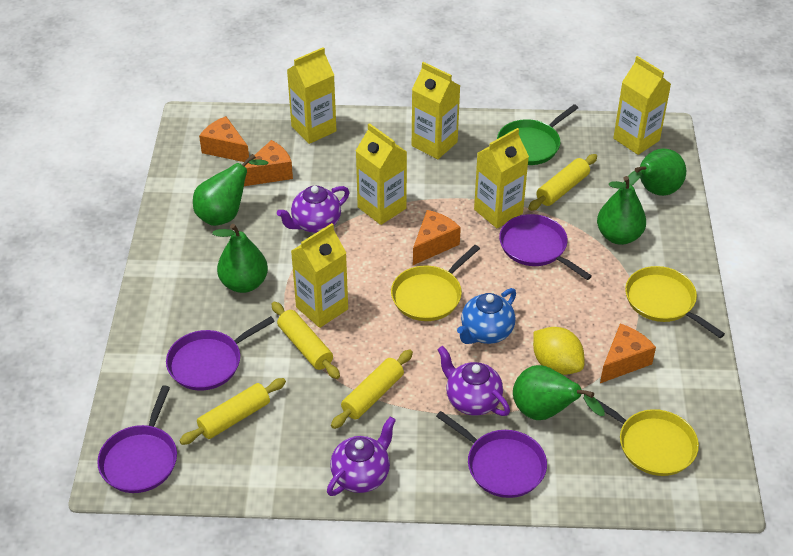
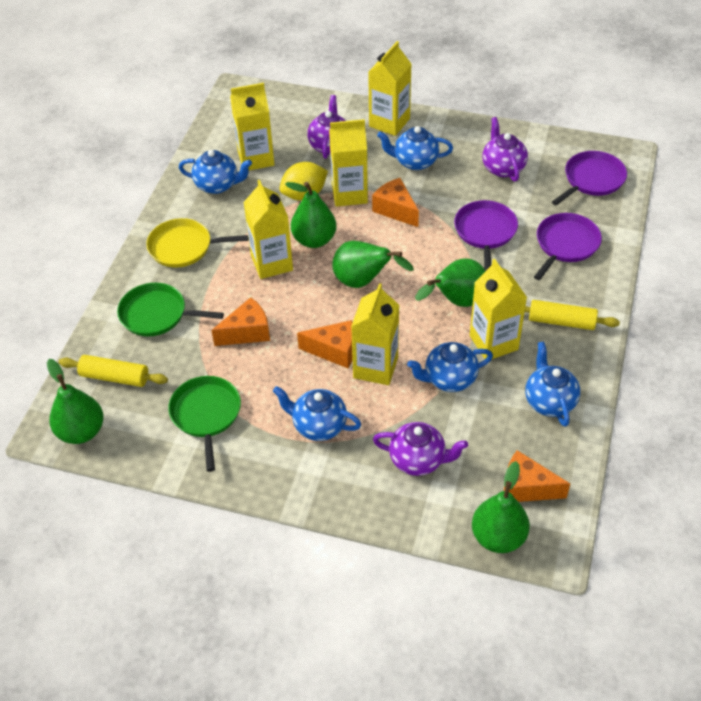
blue teapot: 1 -> 5
green pan: 1 -> 2
purple pan: 4 -> 3
yellow pan: 3 -> 1
yellow rolling pin: 4 -> 2

